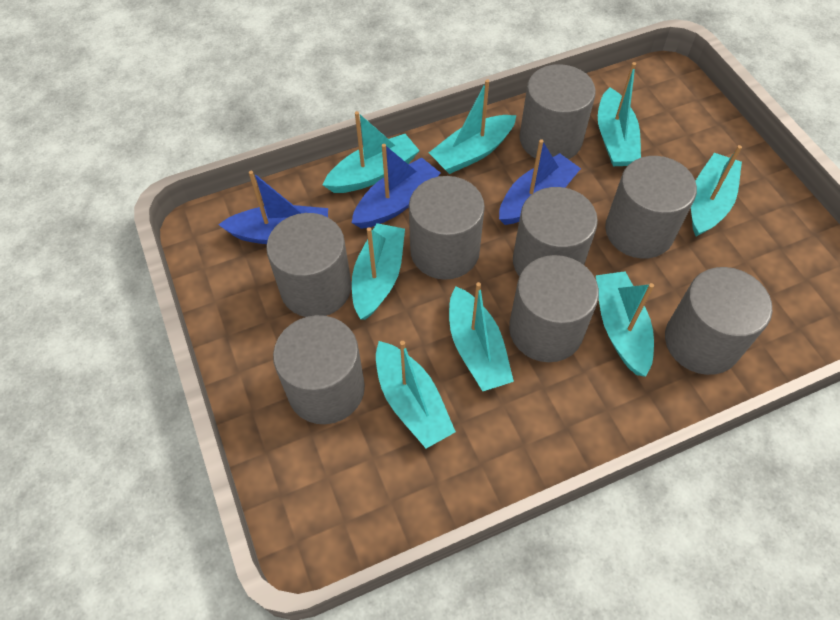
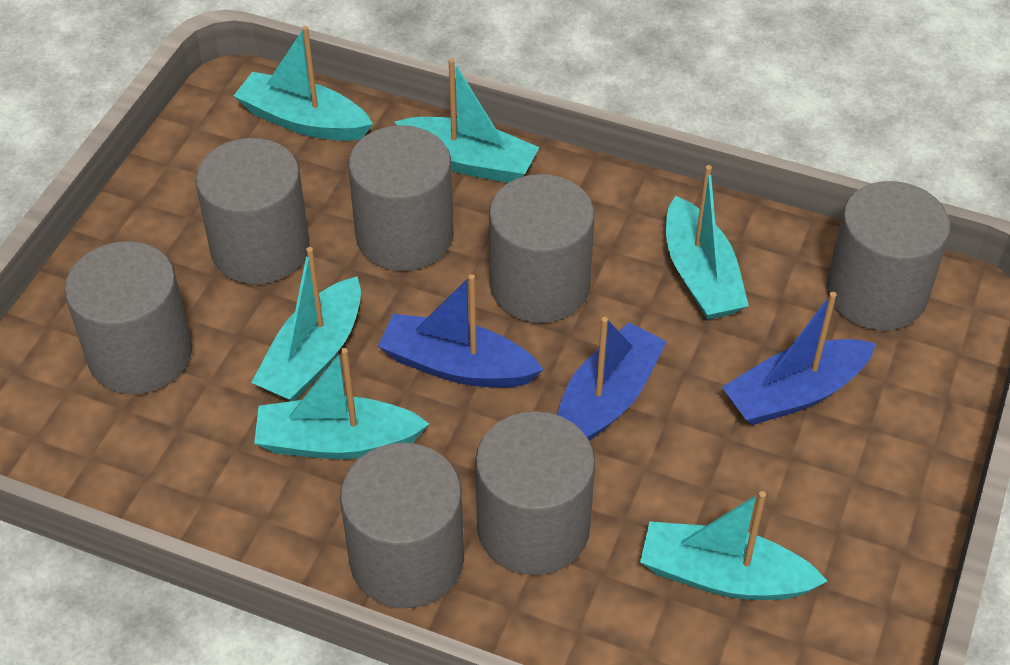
grey cylinder: 8 -> 7
turquoise boat: 8 -> 6

